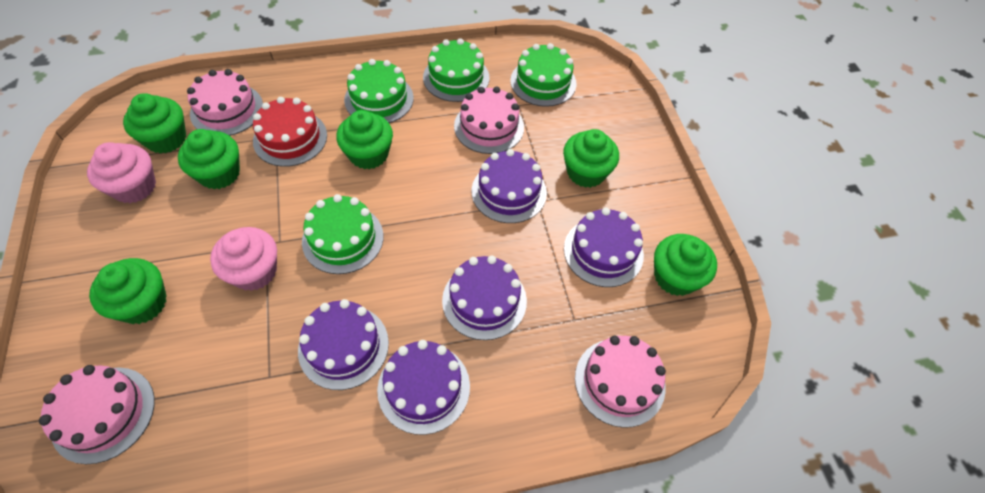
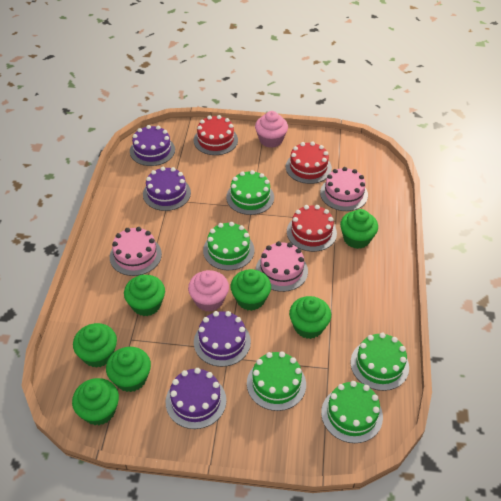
green cake: 4 -> 5
green cupcake: 6 -> 7
pink cake: 4 -> 3
purple cake: 5 -> 4
red cake: 1 -> 3

